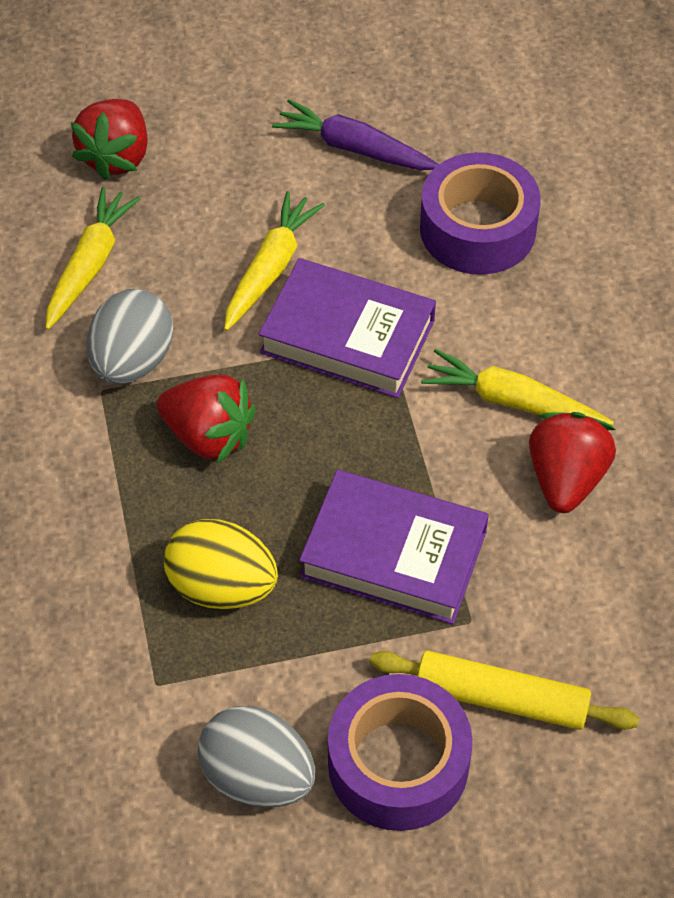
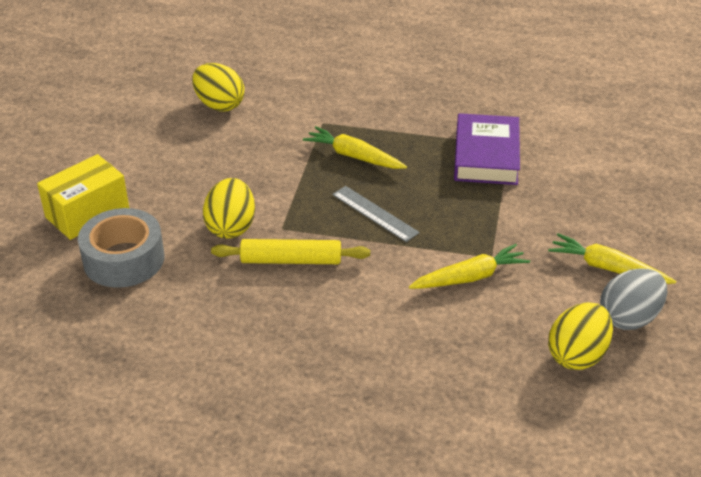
grey egg: 2 -> 1
grey ruler: 0 -> 1
grey tape: 0 -> 1
purple book: 2 -> 1
purple carrot: 1 -> 0
purple tape: 2 -> 0
red strawberry: 3 -> 0
yellow box: 0 -> 1
yellow egg: 1 -> 3

